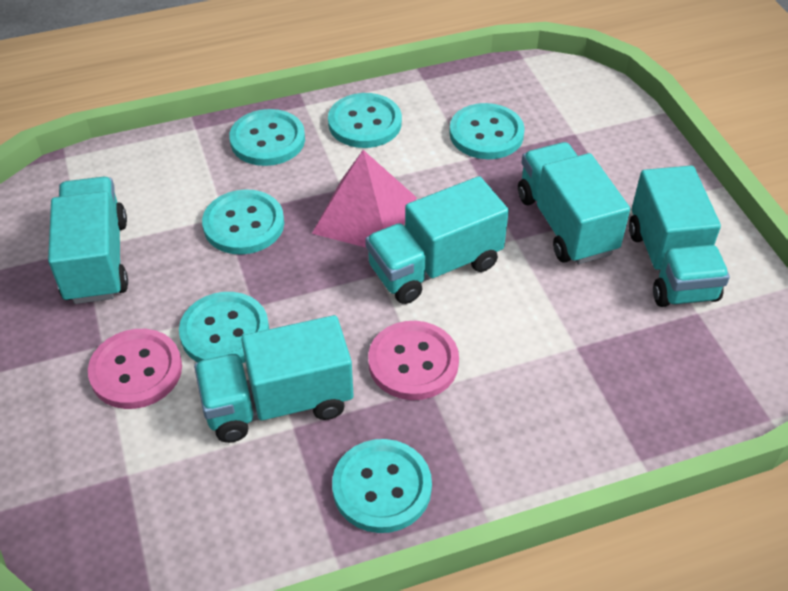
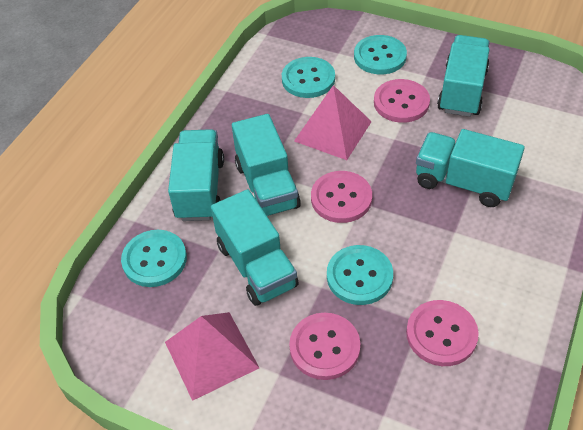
pink button: 2 -> 4
pink pyramid: 1 -> 2
turquoise button: 6 -> 4

